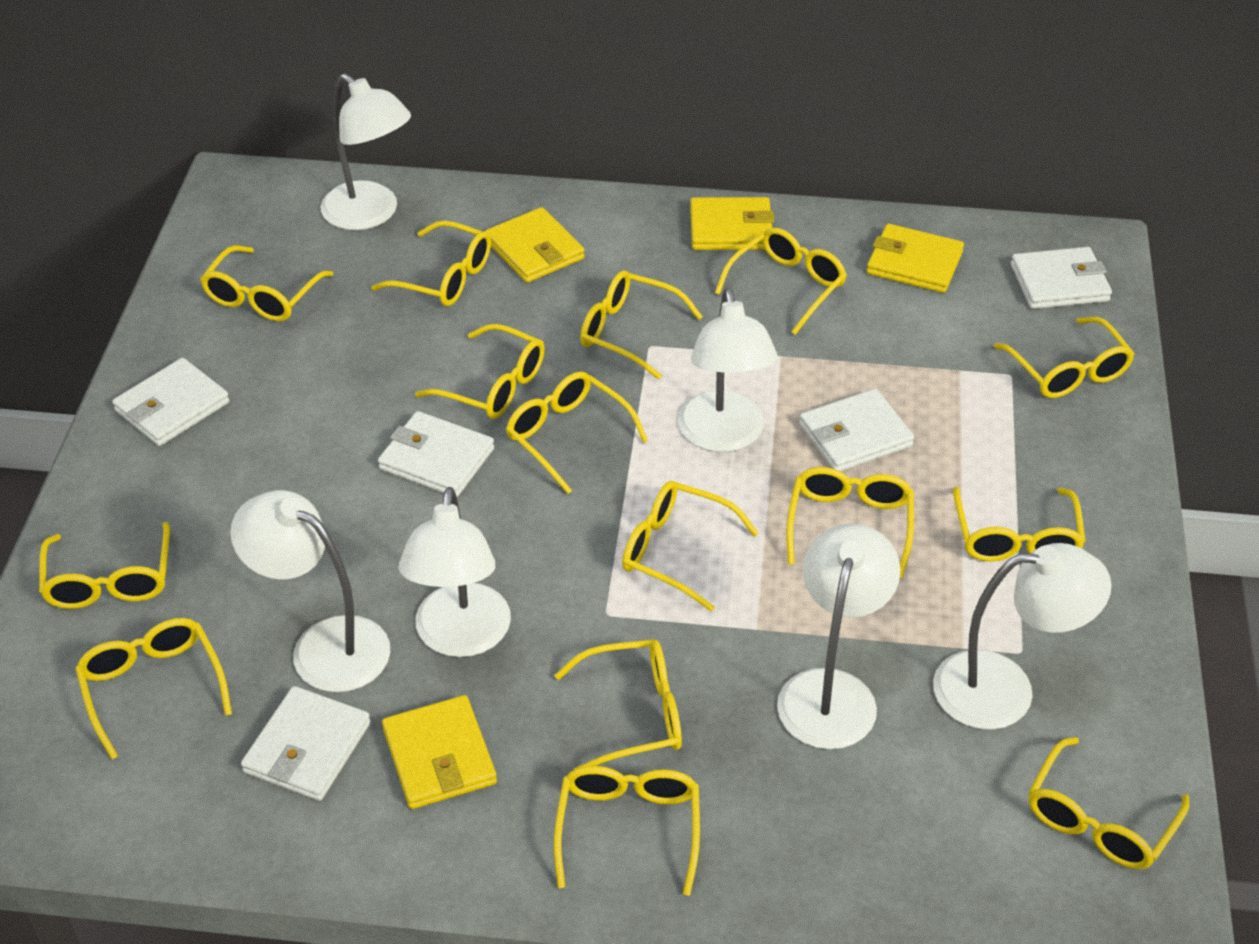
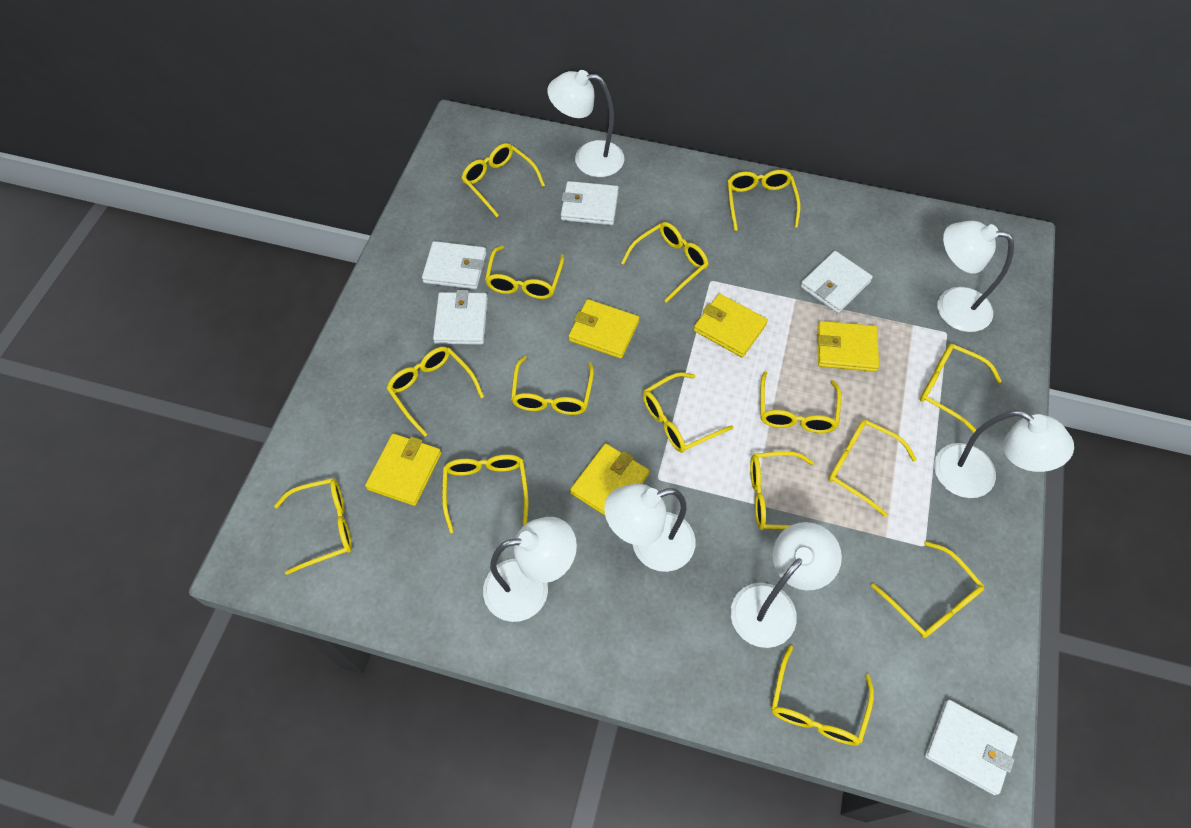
yellow wallet: 4 -> 5

